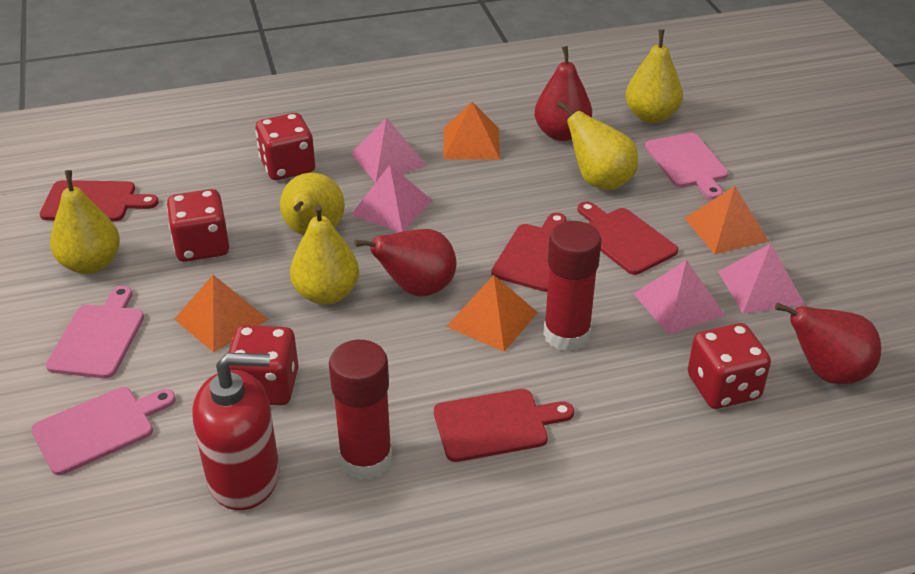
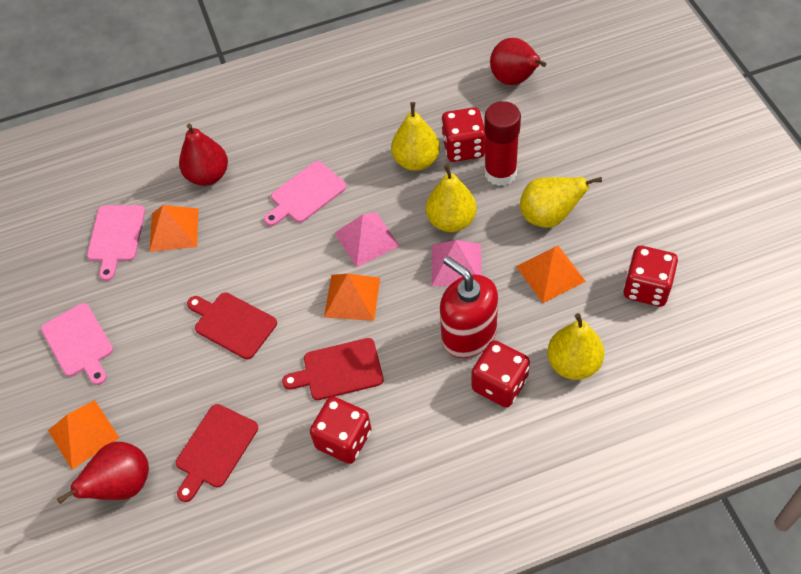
pink pyramid: 4 -> 2
red cutting board: 4 -> 3
red glue stick: 2 -> 1
yellow pear: 5 -> 4

